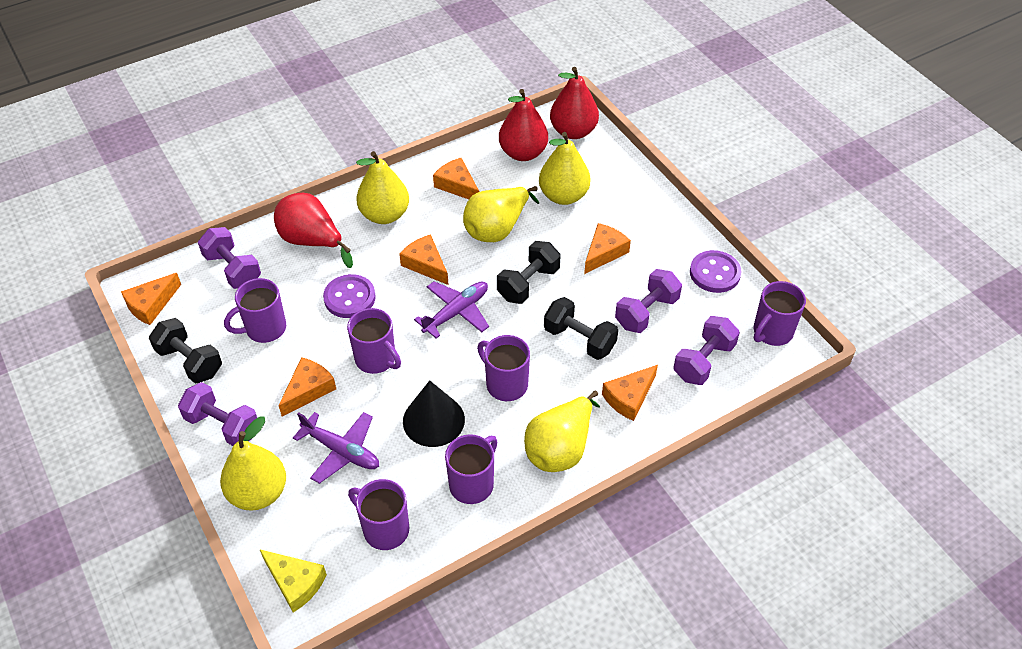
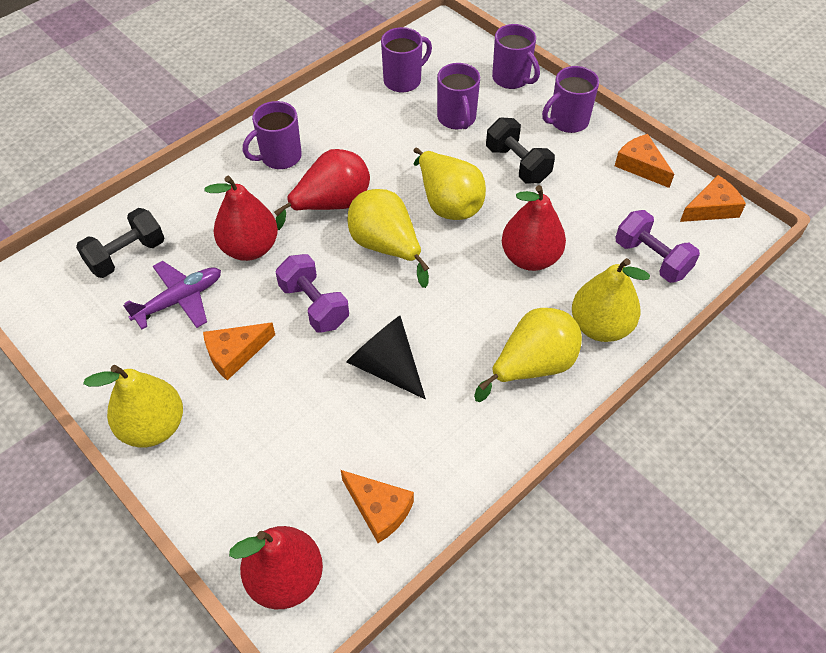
black dumbbell: 3 -> 2
orange cheese: 6 -> 4
purple button: 2 -> 0
purple dumbbell: 4 -> 2
purple mug: 6 -> 5
purple plane: 2 -> 1
red pear: 3 -> 4
yellow cheese: 1 -> 0

